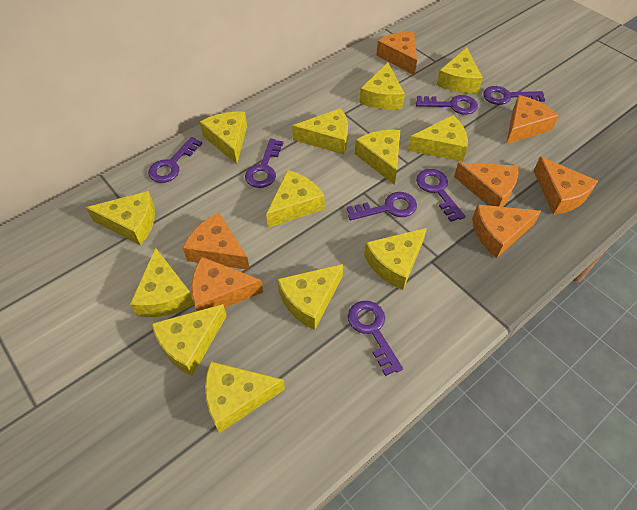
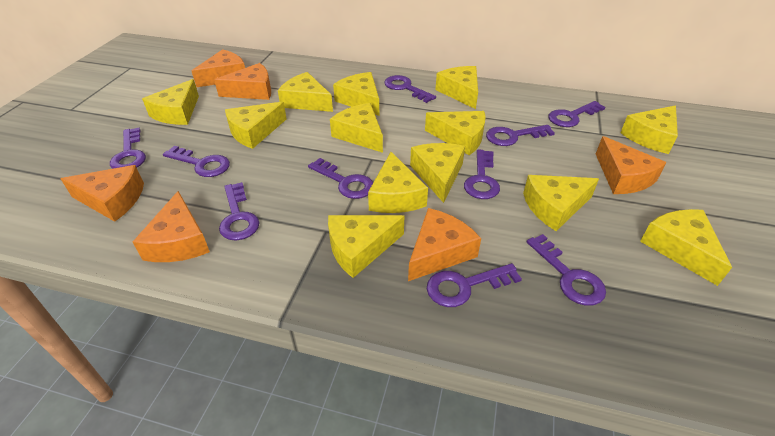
orange cheese: 7 -> 6
purple key: 7 -> 10

